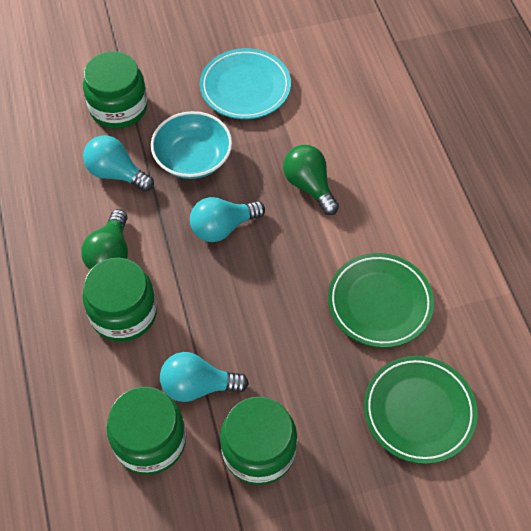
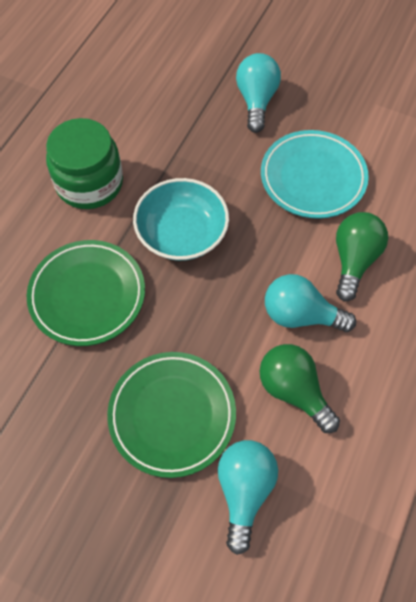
green jar: 4 -> 1

